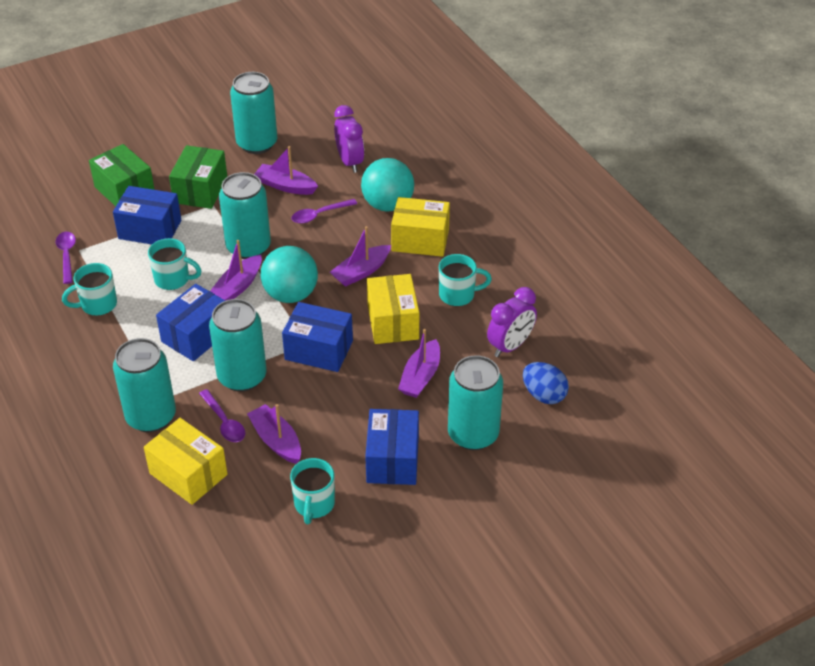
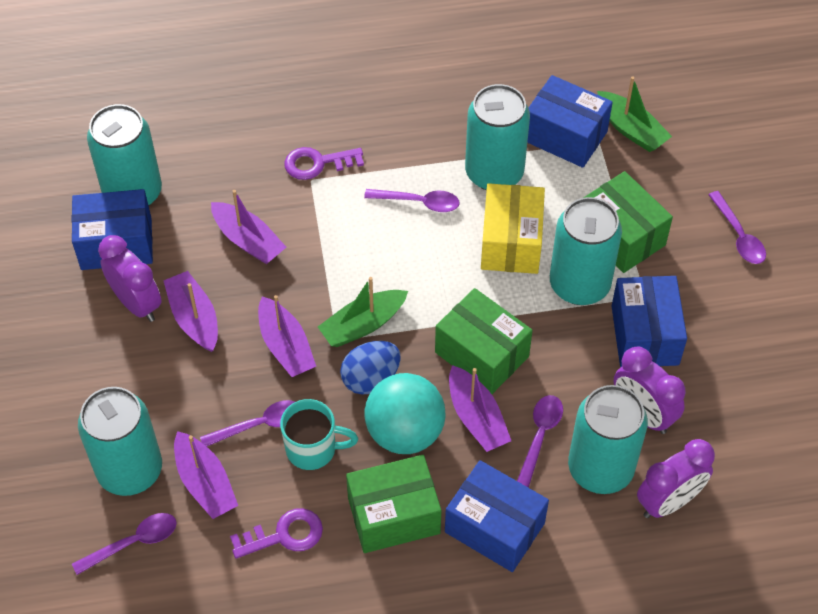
green boat: 0 -> 2
green box: 2 -> 3
purple clock: 2 -> 3
purple key: 0 -> 2
purple spoon: 3 -> 5
turquoise ball: 2 -> 1
turquoise mug: 4 -> 1
yellow box: 3 -> 1

